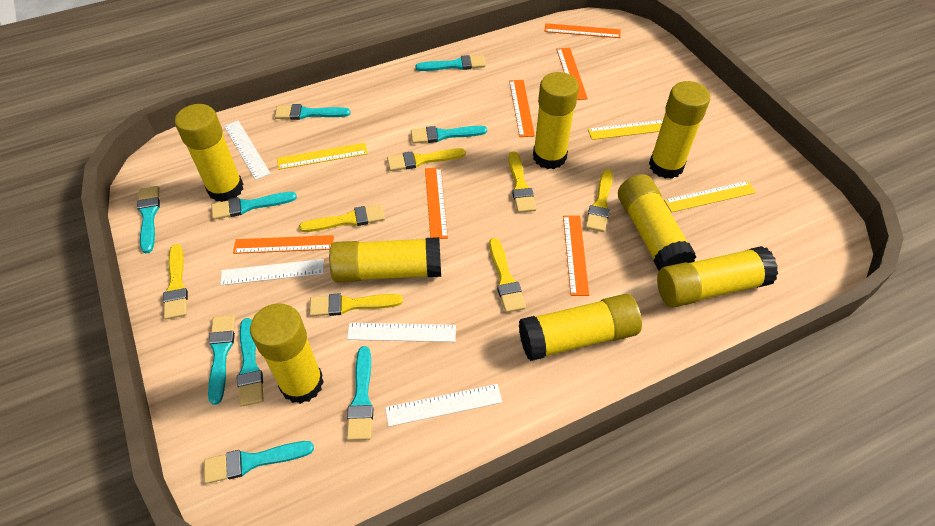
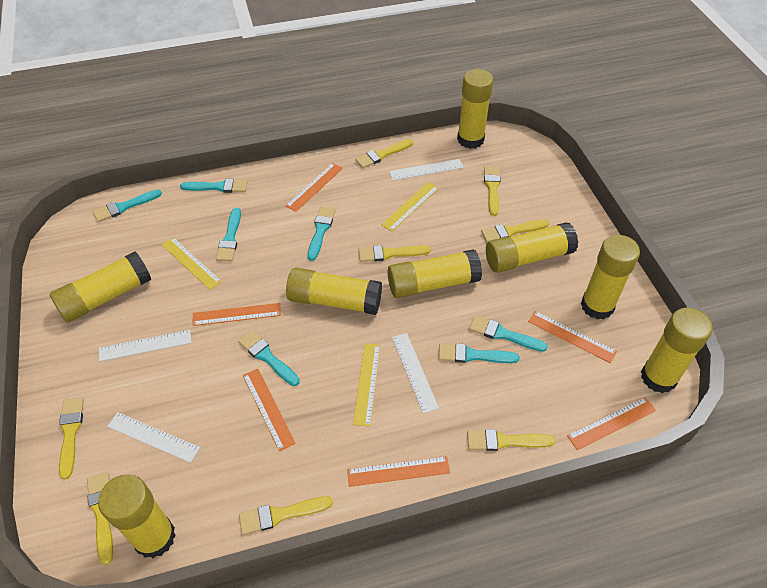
turquoise brush: 9 -> 7
yellow brush: 7 -> 8

